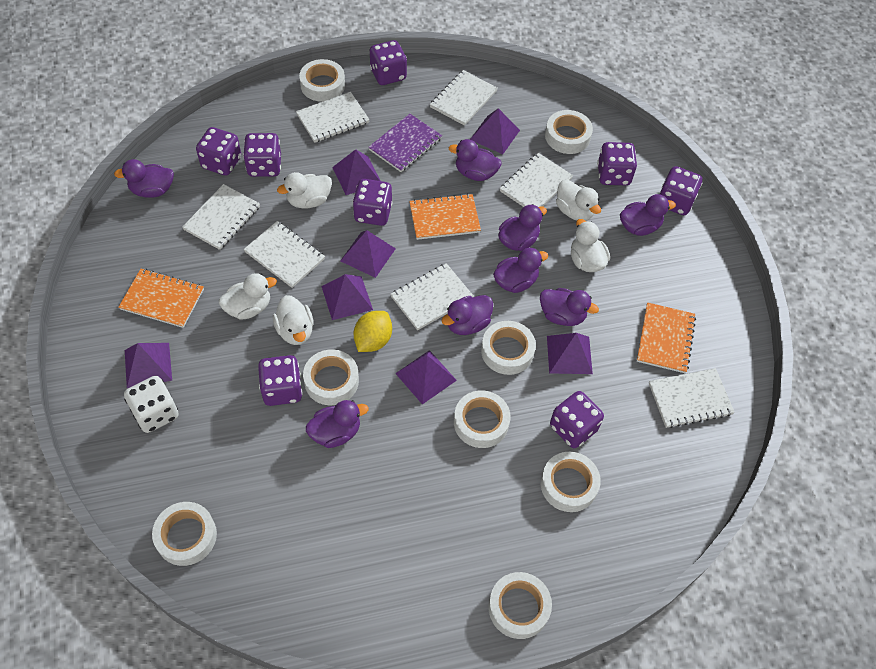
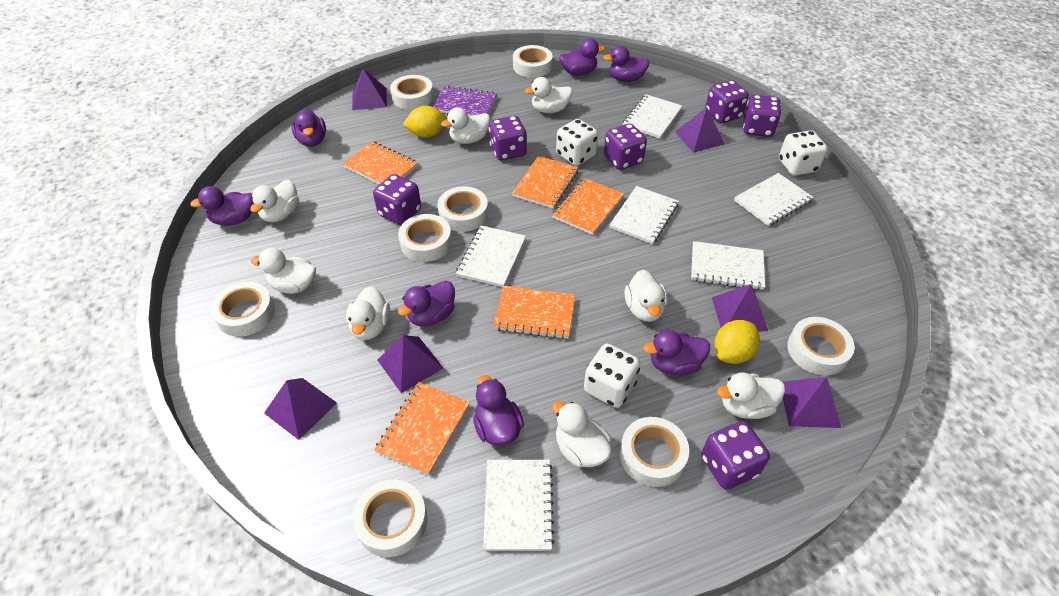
orange notebook: 3 -> 5
purple dice: 8 -> 6
purple duck: 8 -> 7
purple pyramid: 7 -> 6
white dice: 1 -> 3
white duck: 5 -> 8
white notebook: 7 -> 6
yellow lemon: 1 -> 2

